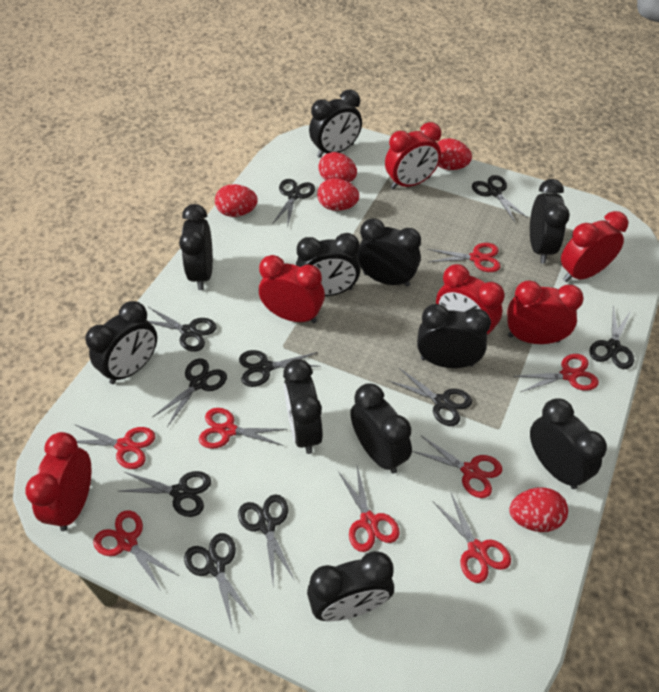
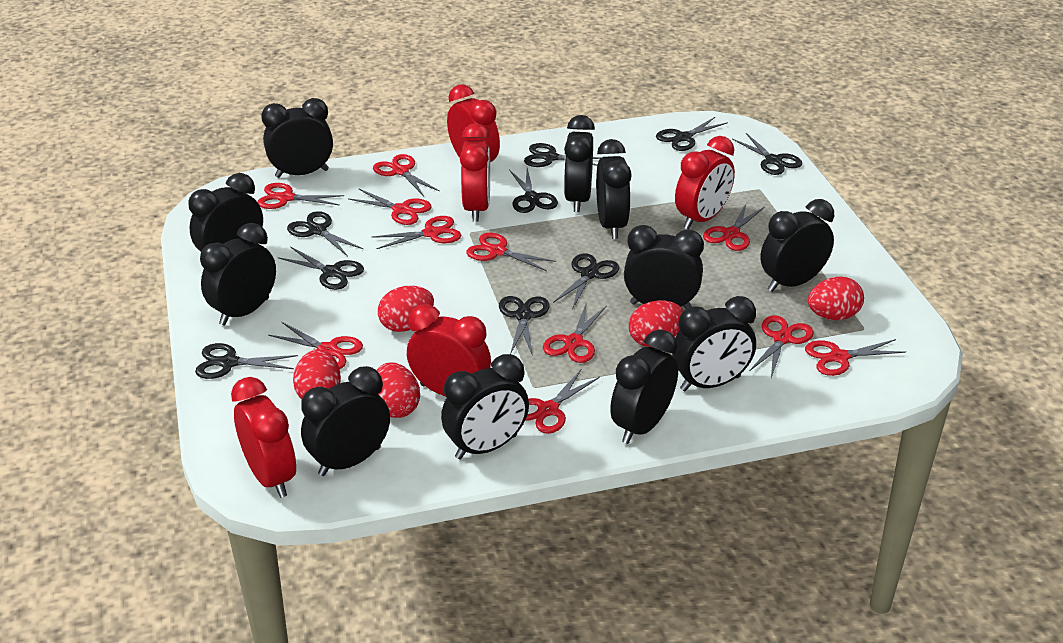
black scissors: 10 -> 9
red clock: 6 -> 5
red scissors: 8 -> 11

